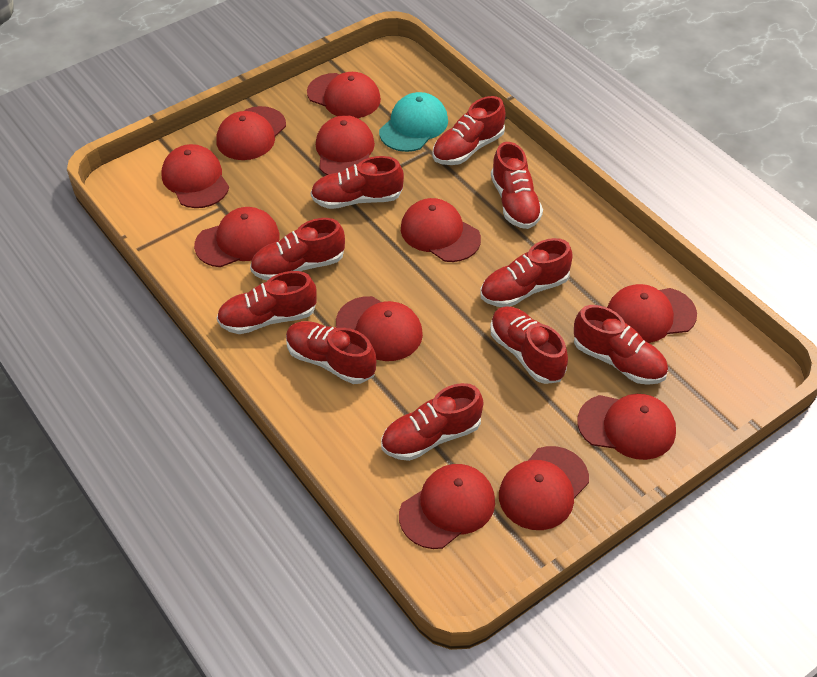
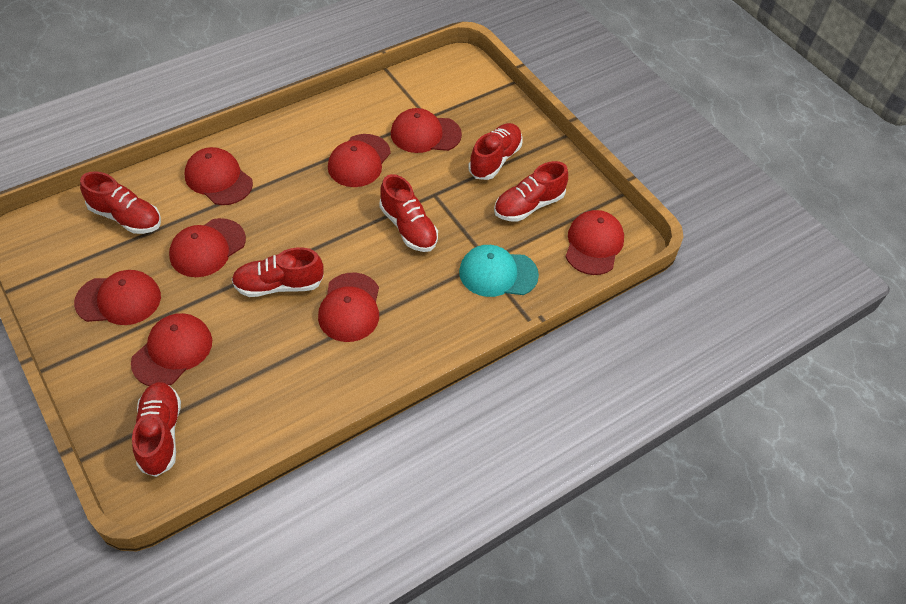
red cap: 11 -> 8
red shoe: 10 -> 6

